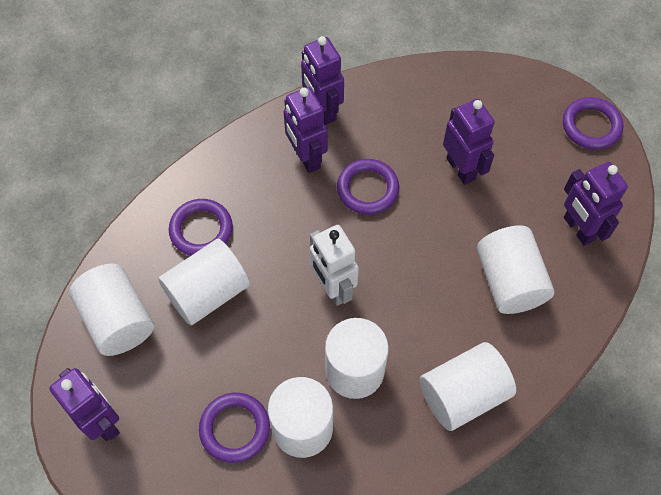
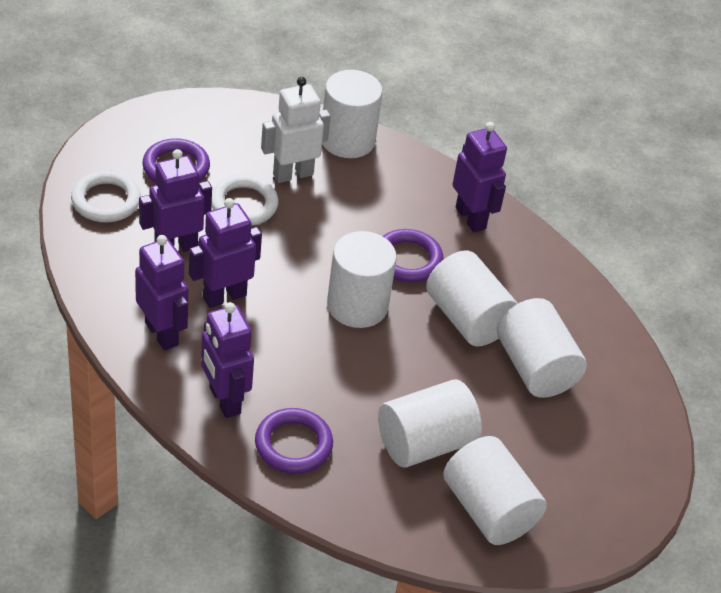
purple ring: 4 -> 3
white ring: 0 -> 2

